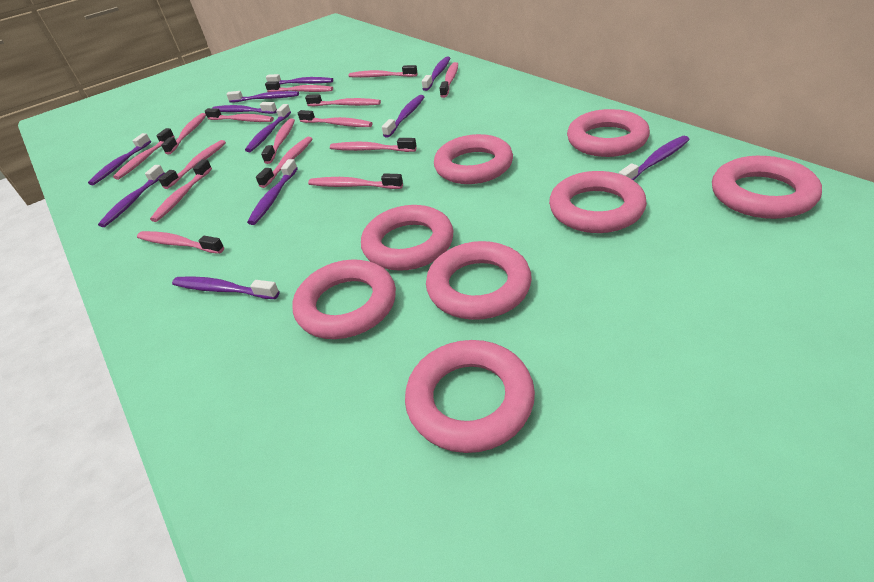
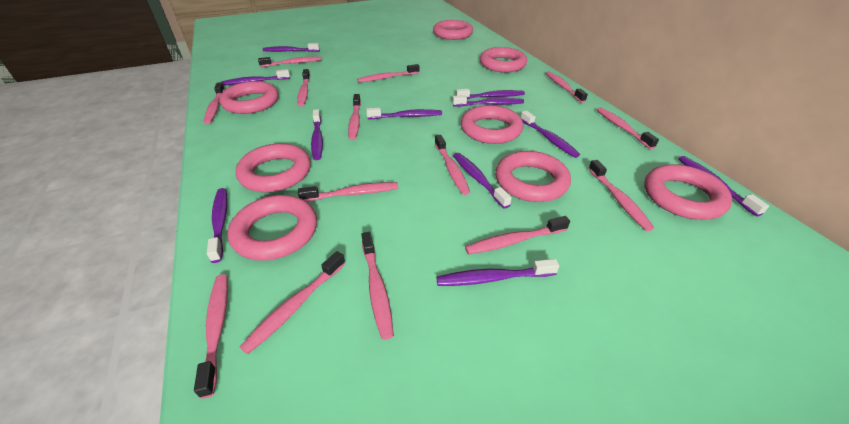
pink toothbrush: 15 -> 14

